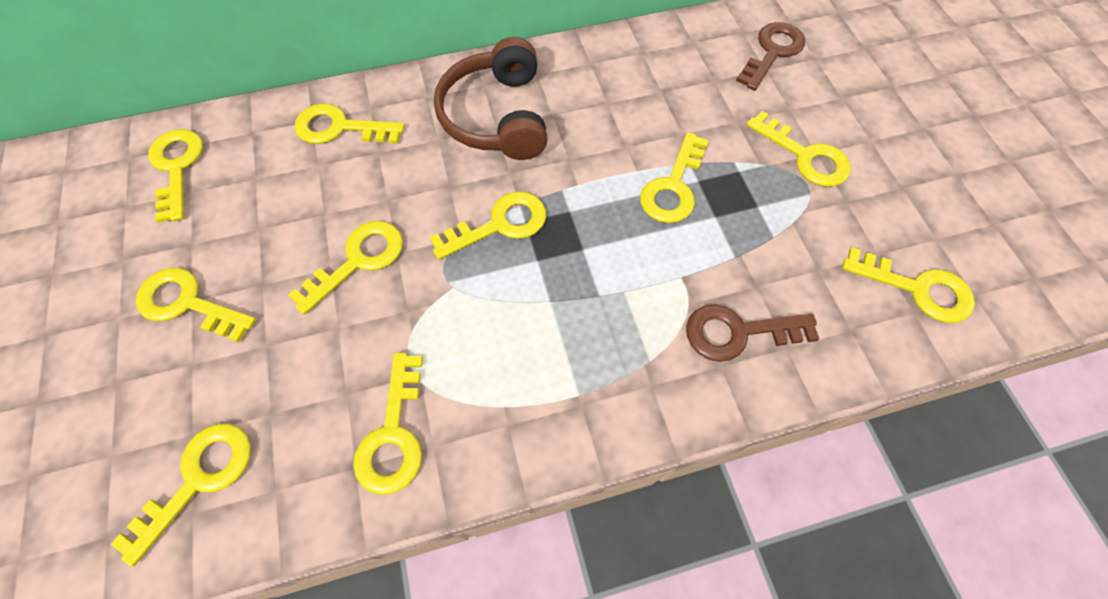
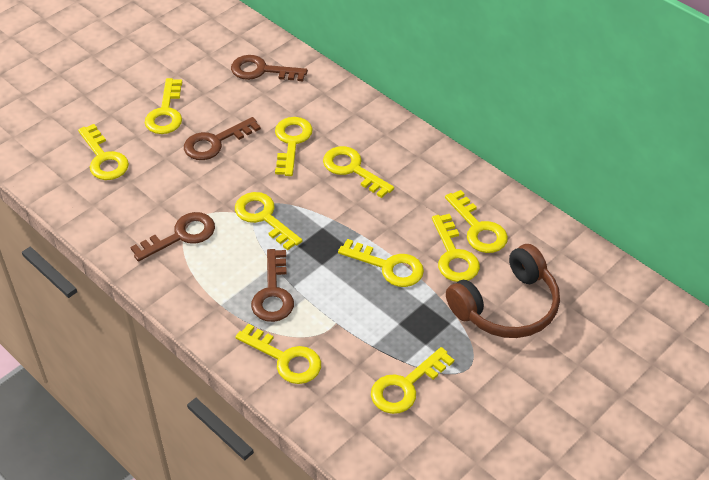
brown key: 2 -> 4

